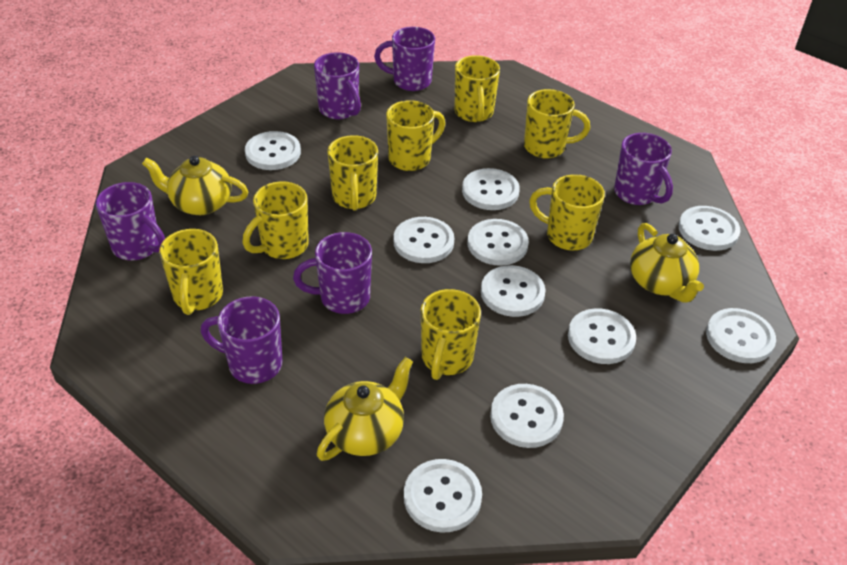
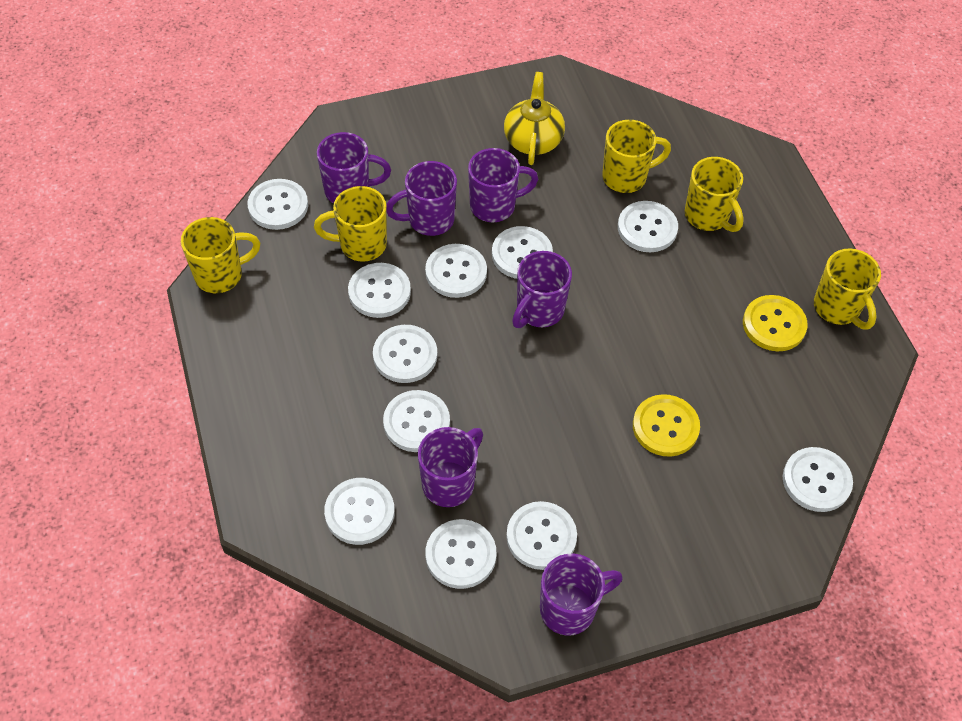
white button: 10 -> 11
yellow button: 0 -> 2
yellow mug: 8 -> 5
yellow teapot: 3 -> 1

